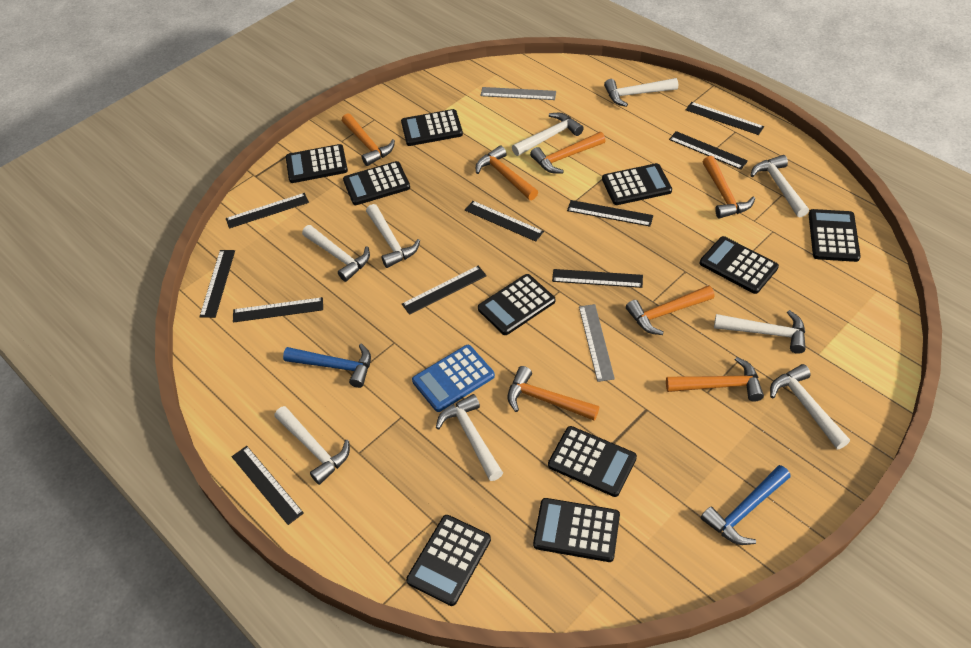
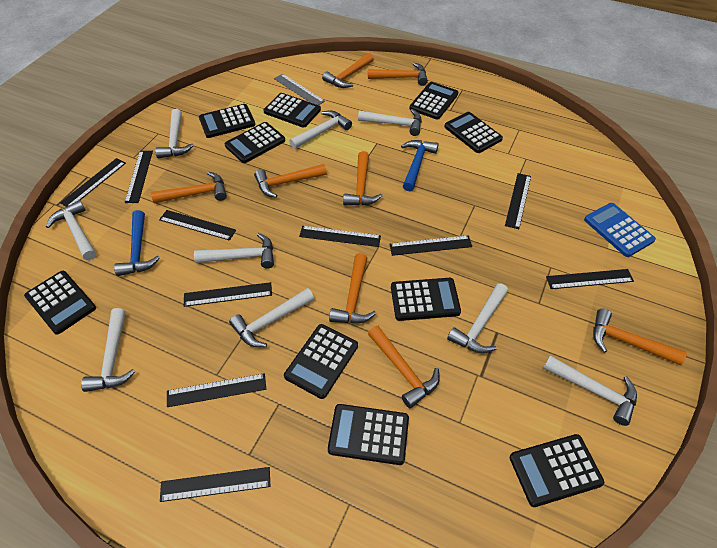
grey ruler: 2 -> 1
orange hammer: 7 -> 8

